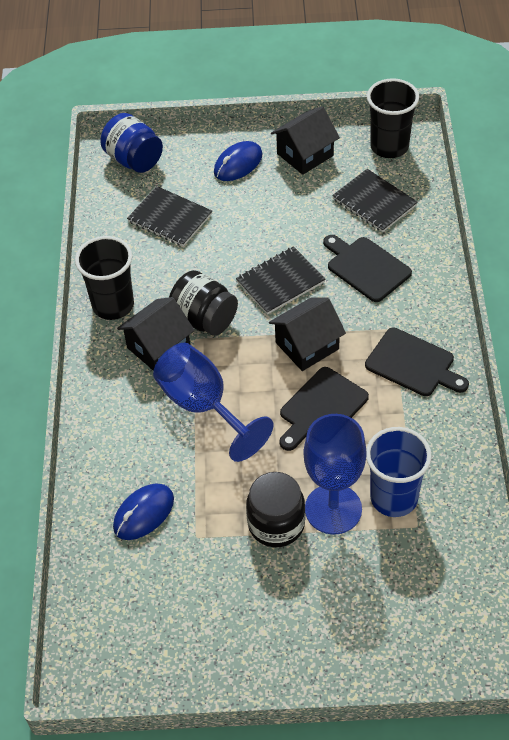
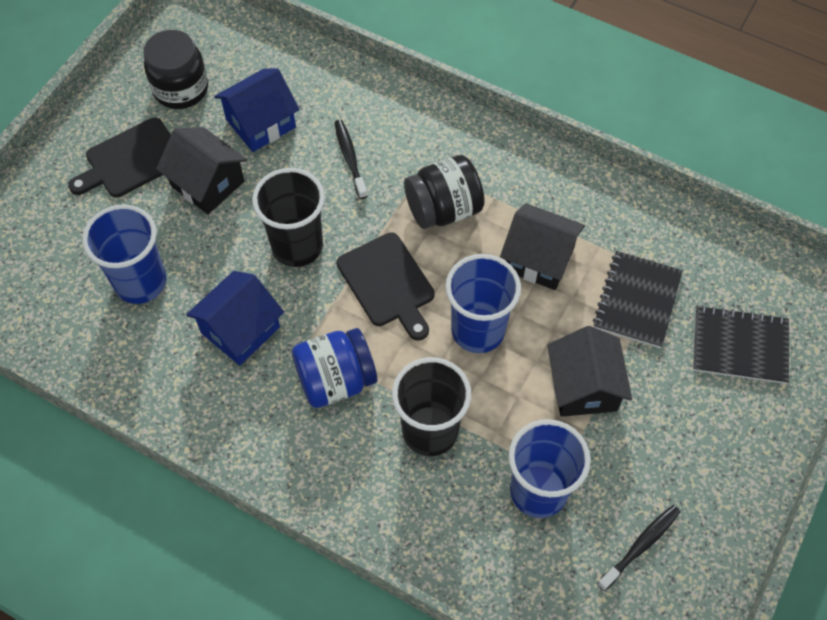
black cutting board: 3 -> 2
black notebook: 3 -> 2
black toothbrush: 0 -> 2
blue cup: 1 -> 3
blue goblet: 2 -> 0
blue house: 0 -> 2
blue mouse: 2 -> 0

